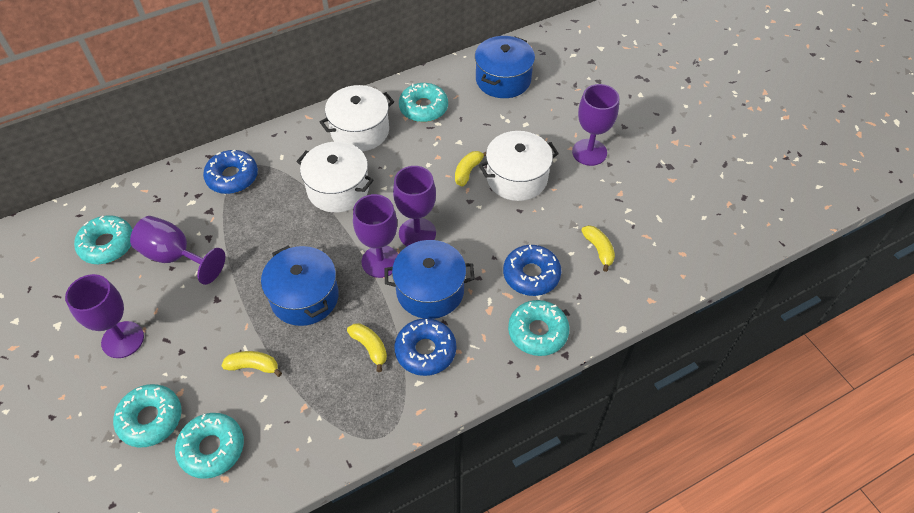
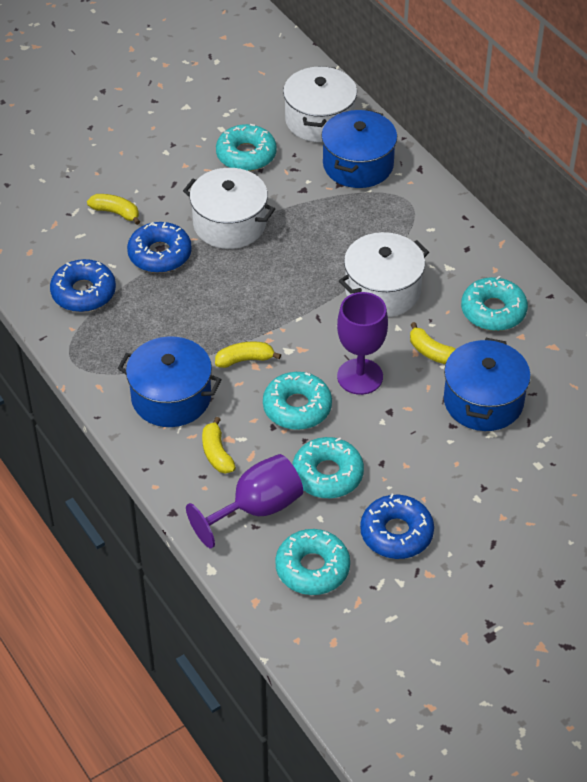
purple goblet: 5 -> 2

